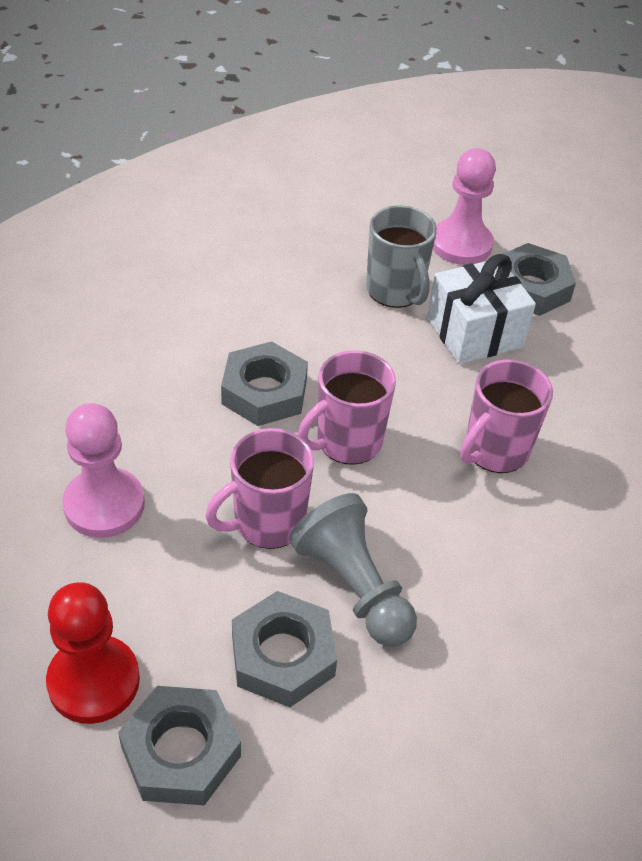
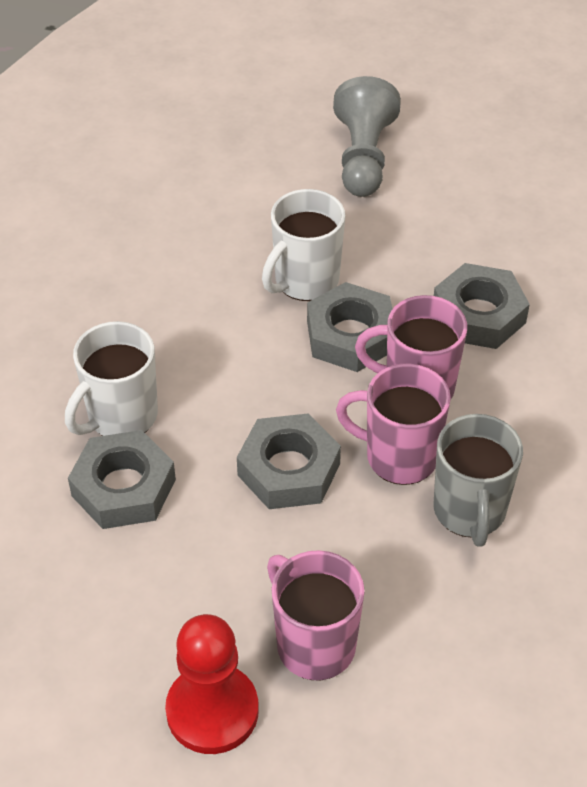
pink pawn: 2 -> 0
white gift: 1 -> 0
white mug: 0 -> 2

